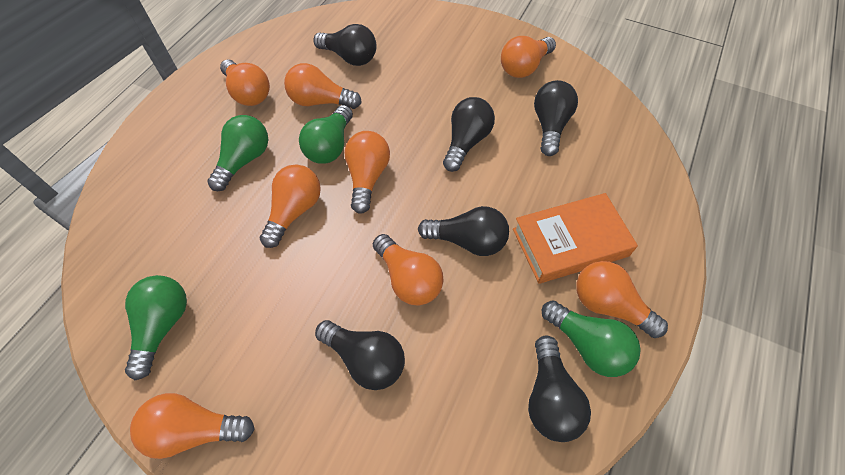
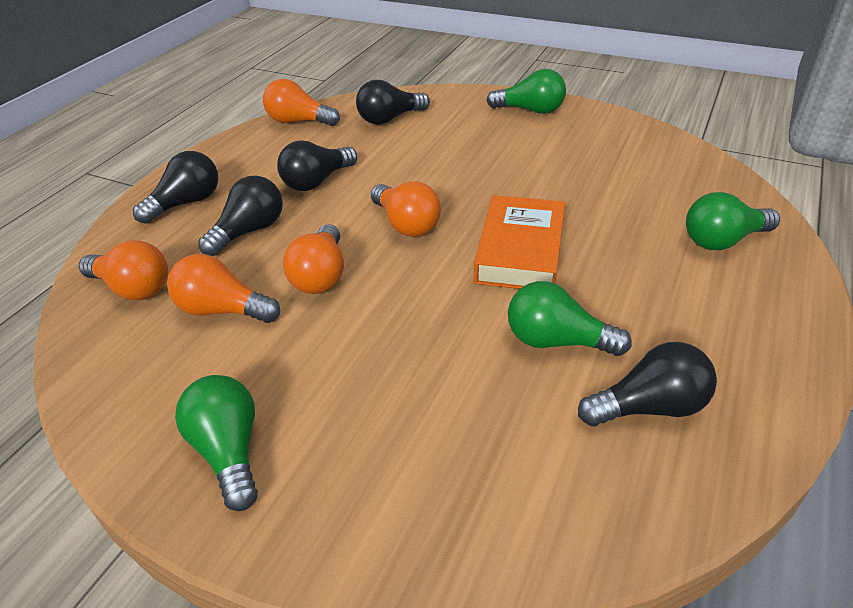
black light bulb: 6 -> 5
orange light bulb: 8 -> 5

